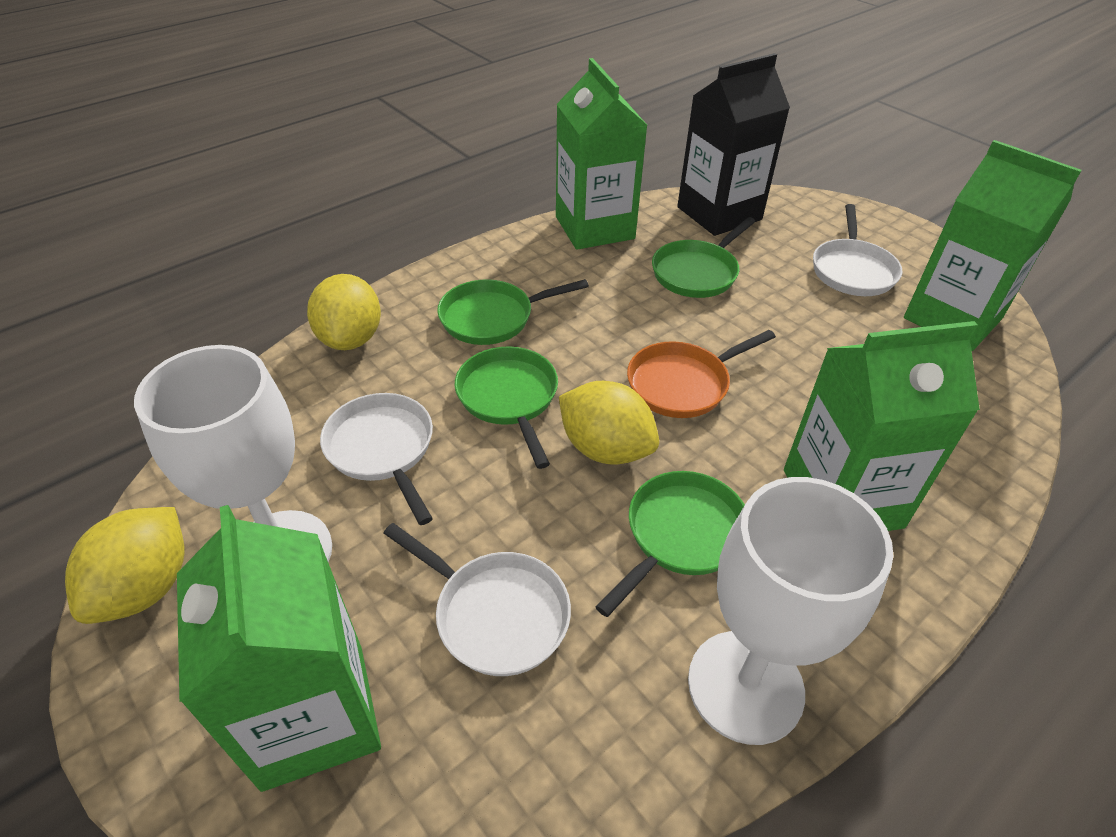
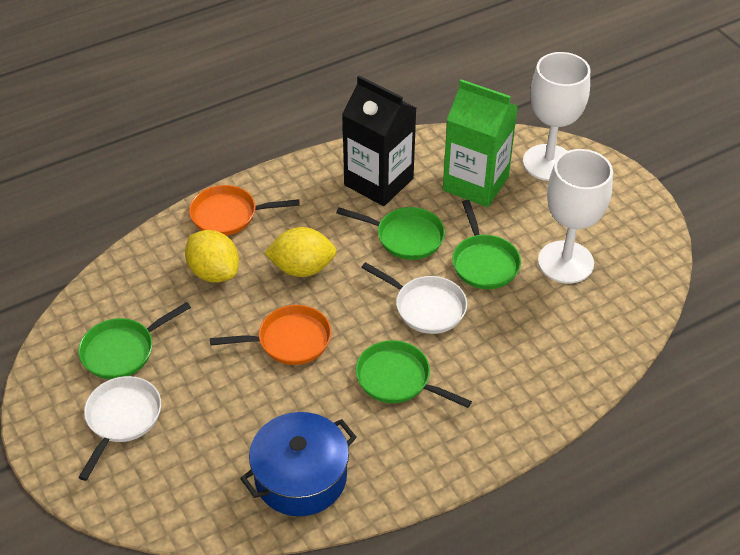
blue pot: 0 -> 1
green carton: 4 -> 1
orange pan: 1 -> 2
white pan: 3 -> 2
yellow lemon: 3 -> 2

